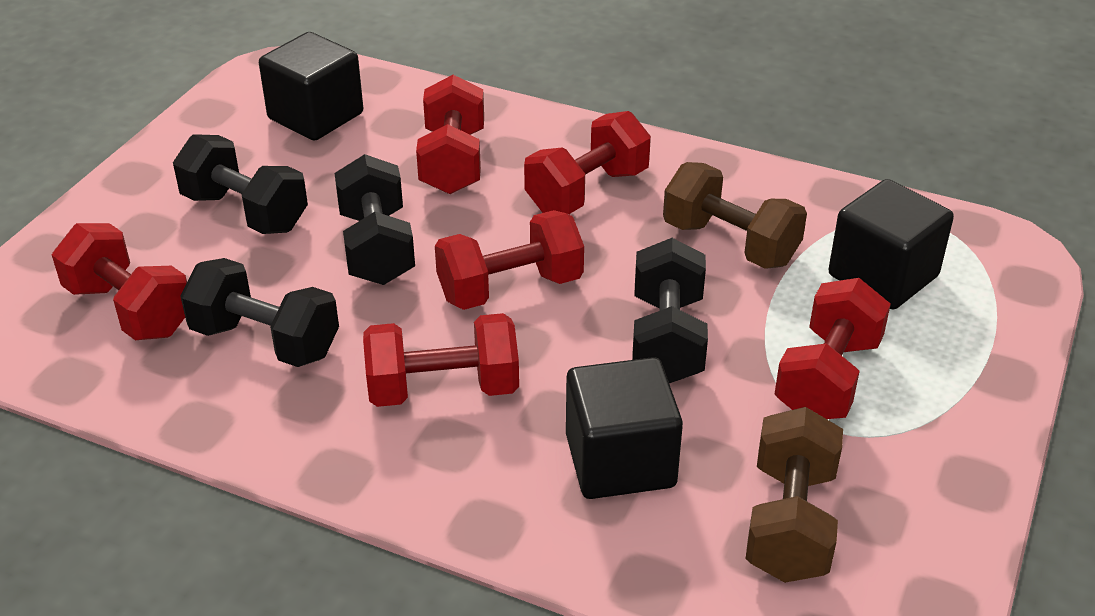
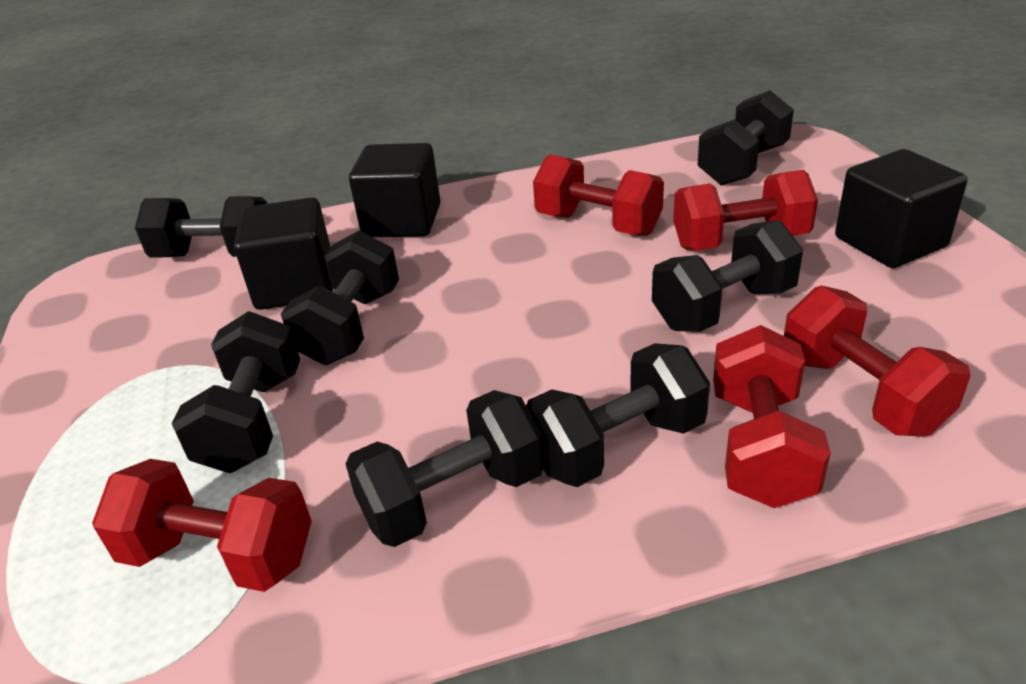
black dumbbell: 4 -> 7
brown dumbbell: 2 -> 0
red dumbbell: 6 -> 5

